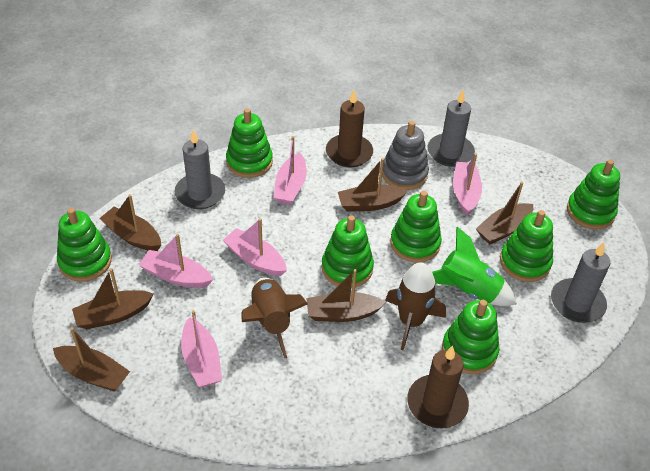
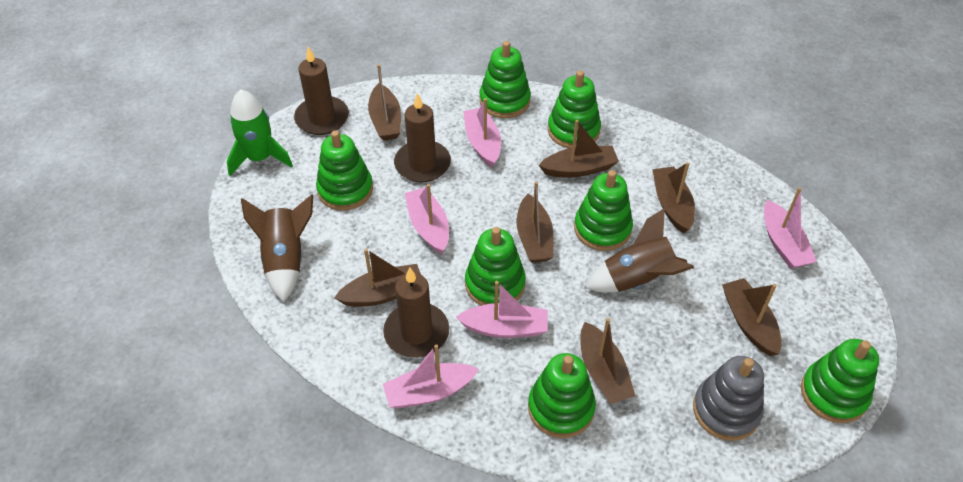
brown boat: 6 -> 7
brown candle: 2 -> 3
grey candle: 3 -> 0

